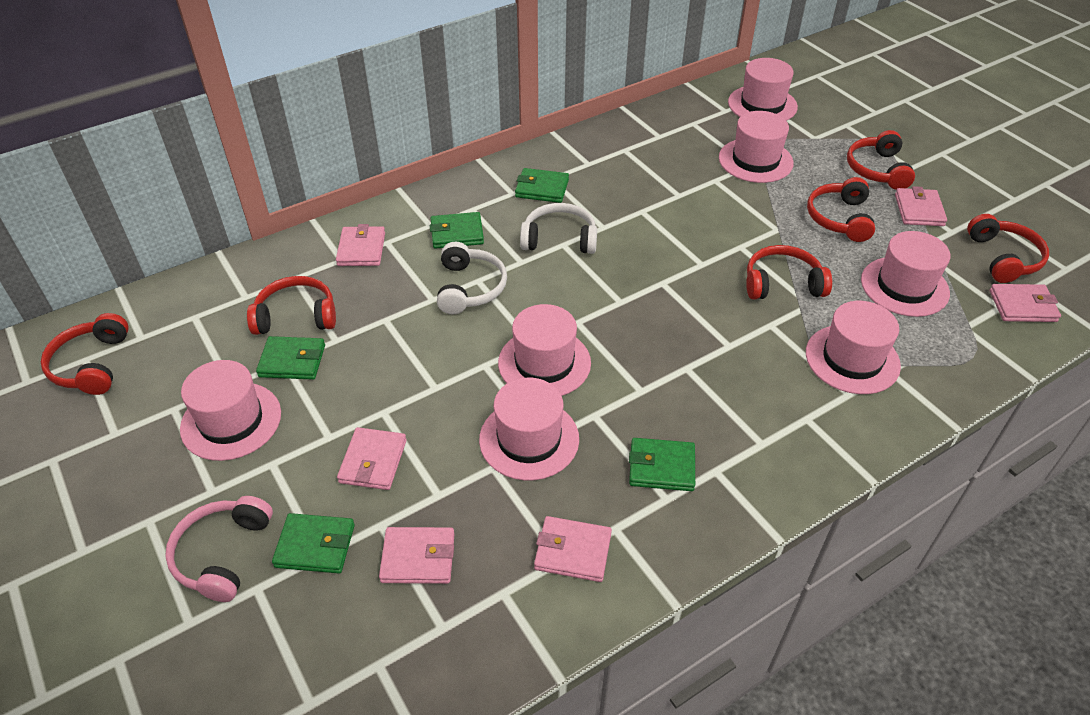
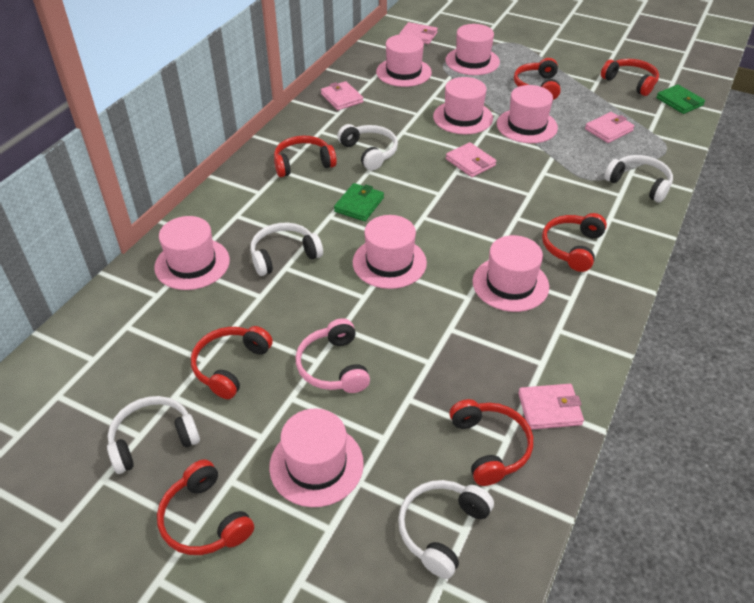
green wallet: 5 -> 2
pink hat: 7 -> 8
pink wallet: 6 -> 5
red headphones: 6 -> 7
white headphones: 2 -> 5

